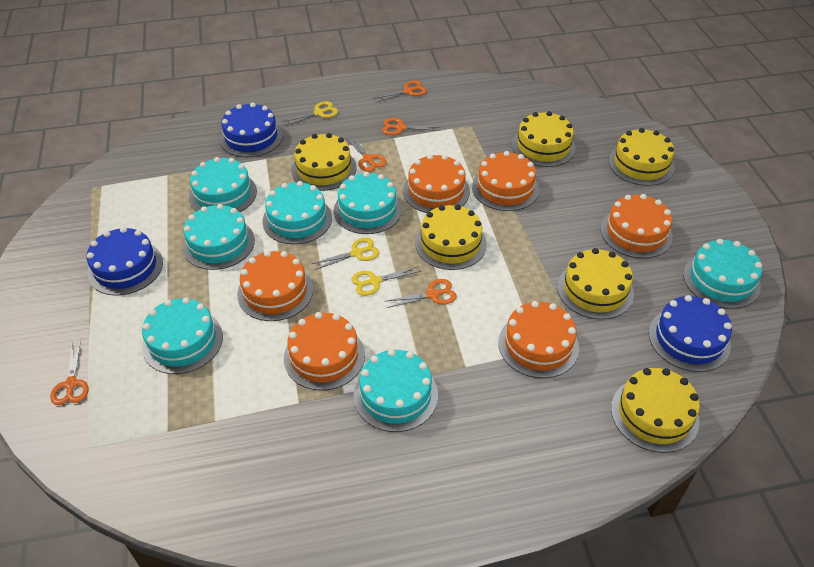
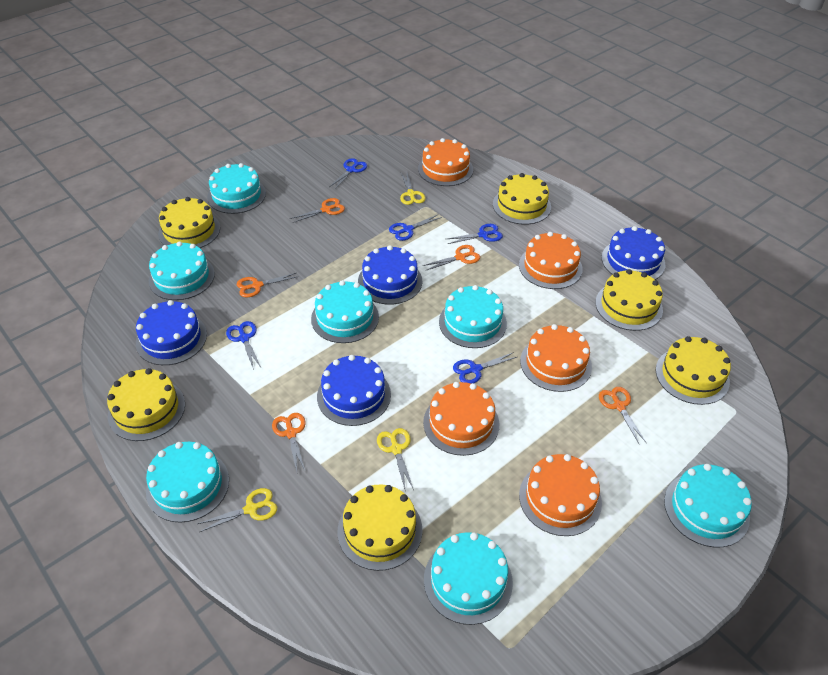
blue cake: 3 -> 4
blue scissors: 0 -> 5
orange cake: 6 -> 5

